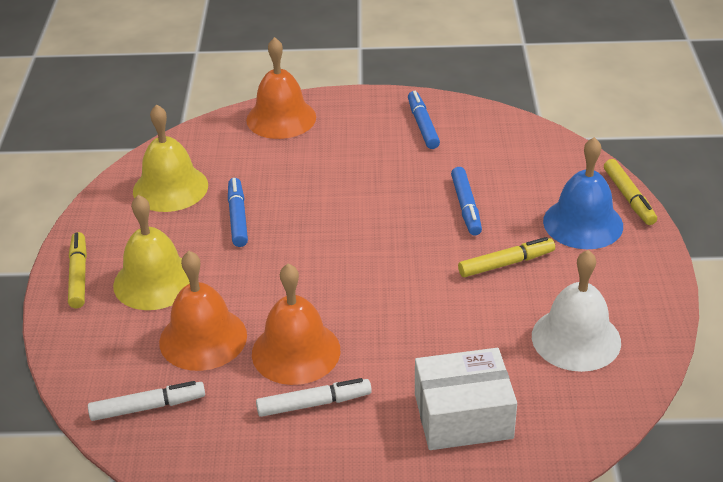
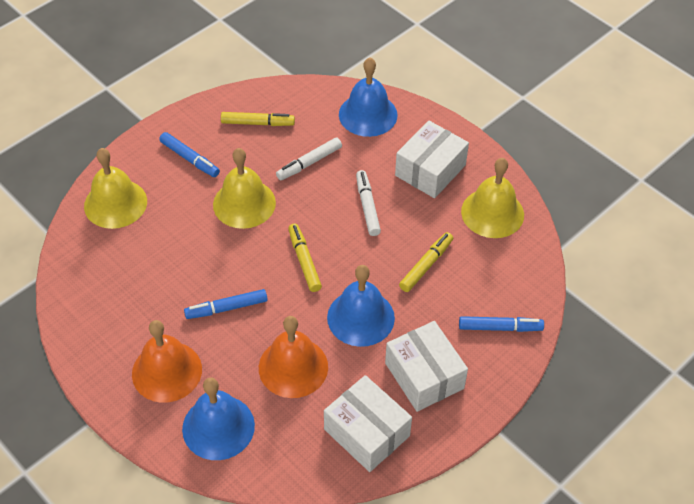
blue bell: 1 -> 3
orange bell: 3 -> 2
white bell: 1 -> 0
white box: 1 -> 3
yellow bell: 2 -> 3

